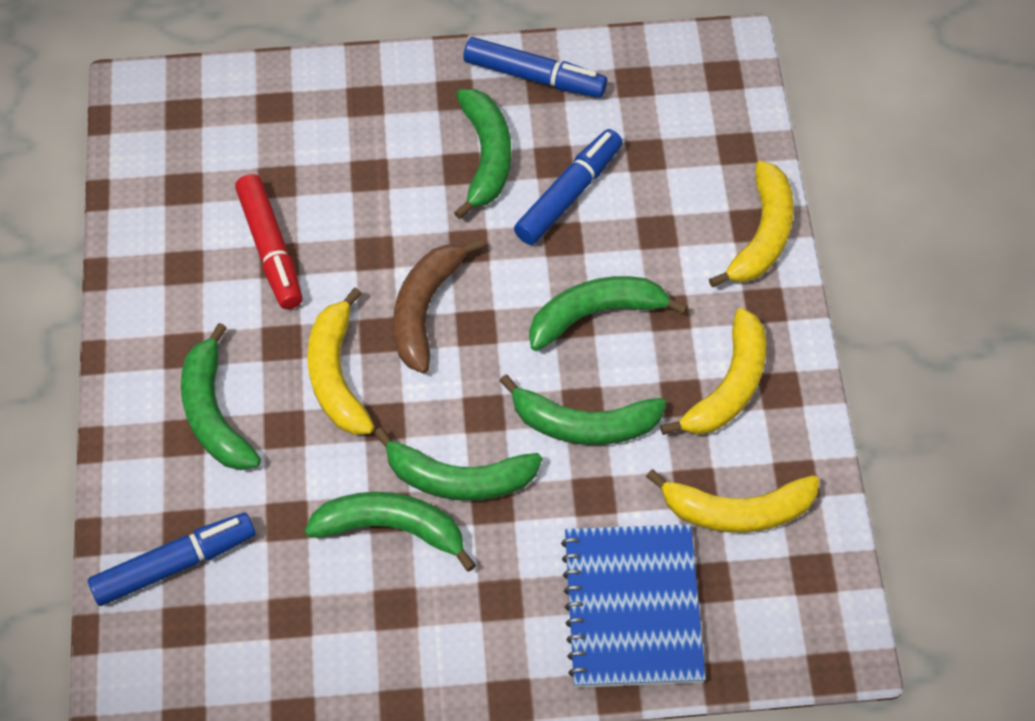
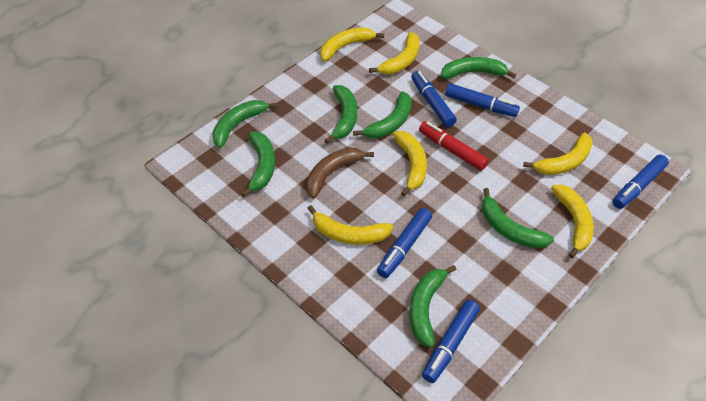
blue marker: 3 -> 5
blue notebook: 1 -> 0
green banana: 6 -> 7
yellow banana: 4 -> 6

